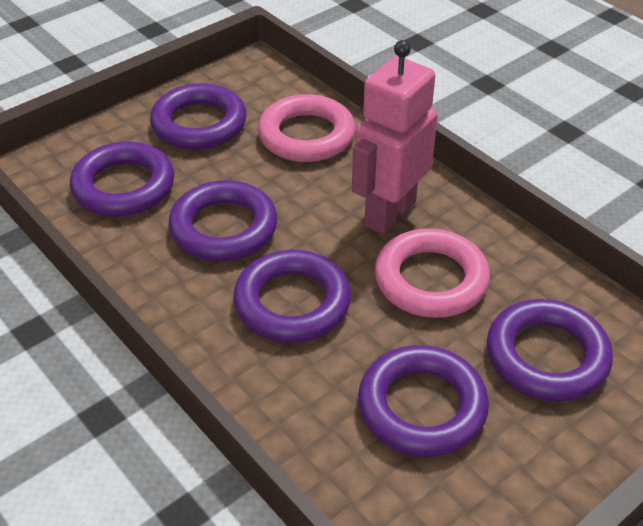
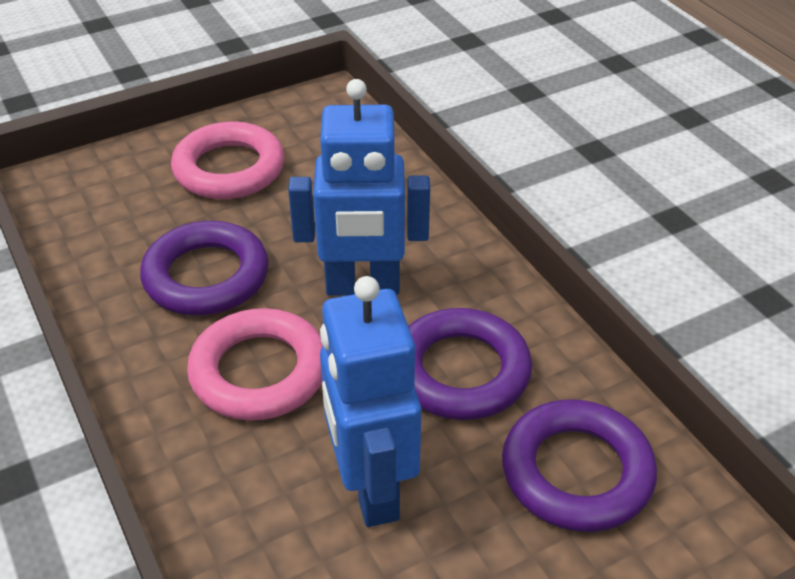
blue robot: 0 -> 2
pink robot: 1 -> 0
purple ring: 6 -> 3

